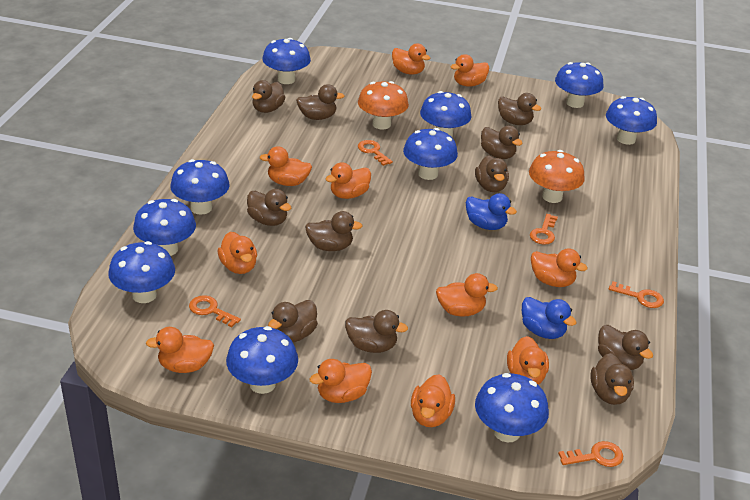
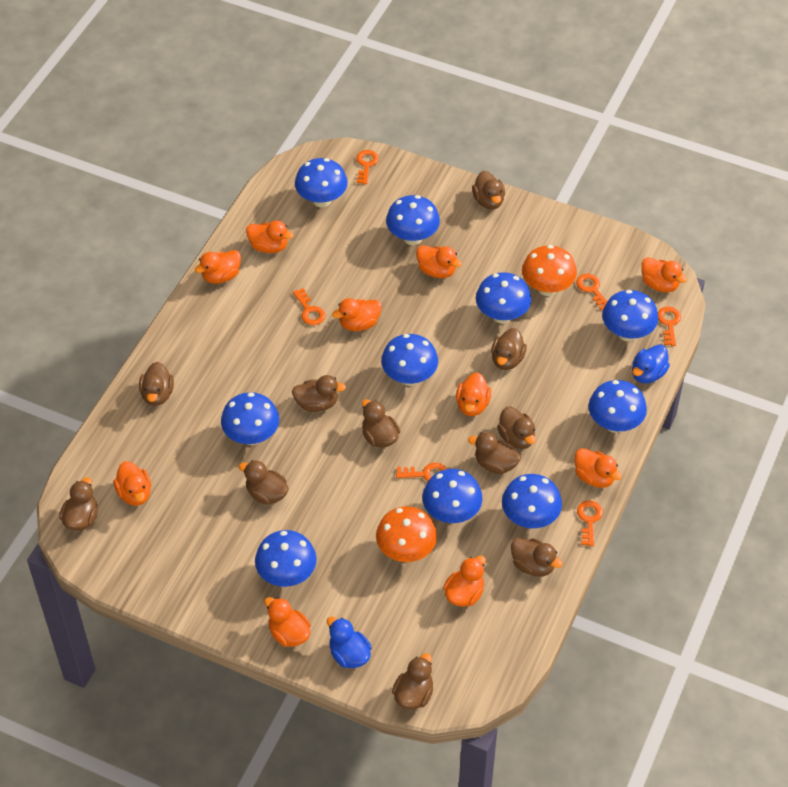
orange duck: 11 -> 10
orange key: 5 -> 6

